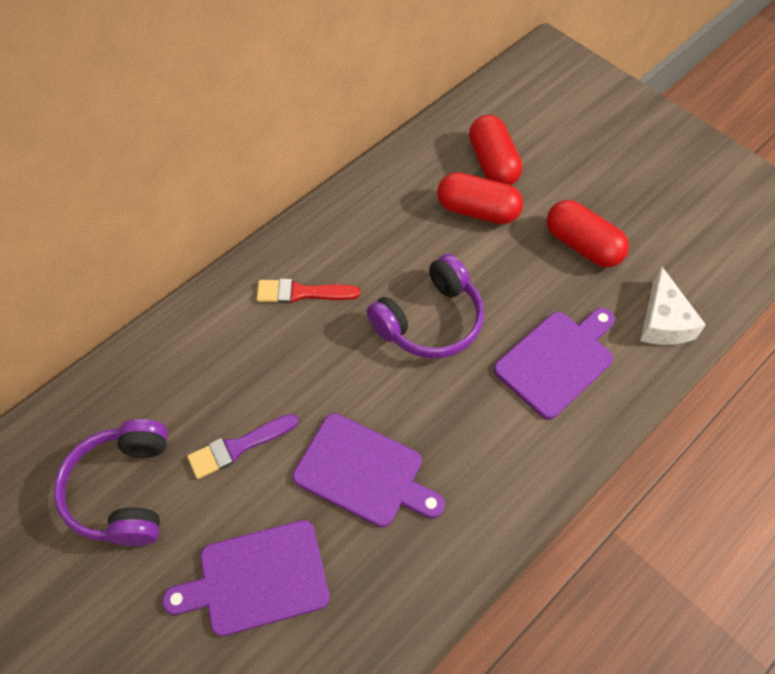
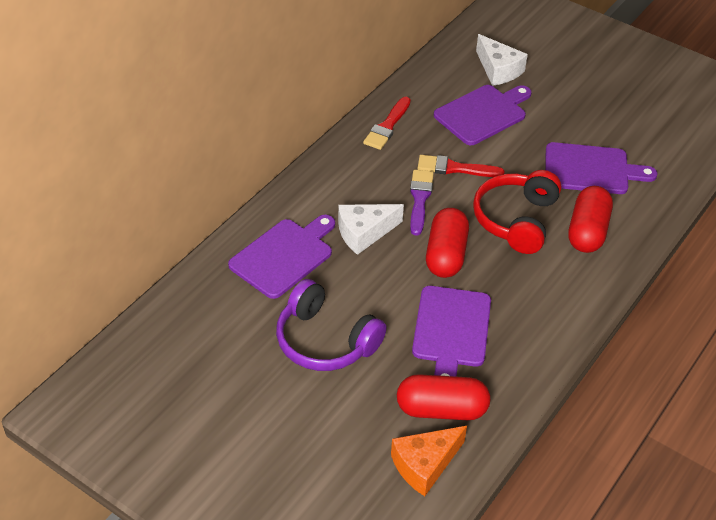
orange cheese: 0 -> 1
purple cutting board: 3 -> 4
purple headphones: 2 -> 1
red brush: 1 -> 2
red headphones: 0 -> 1
white cheese: 1 -> 2

